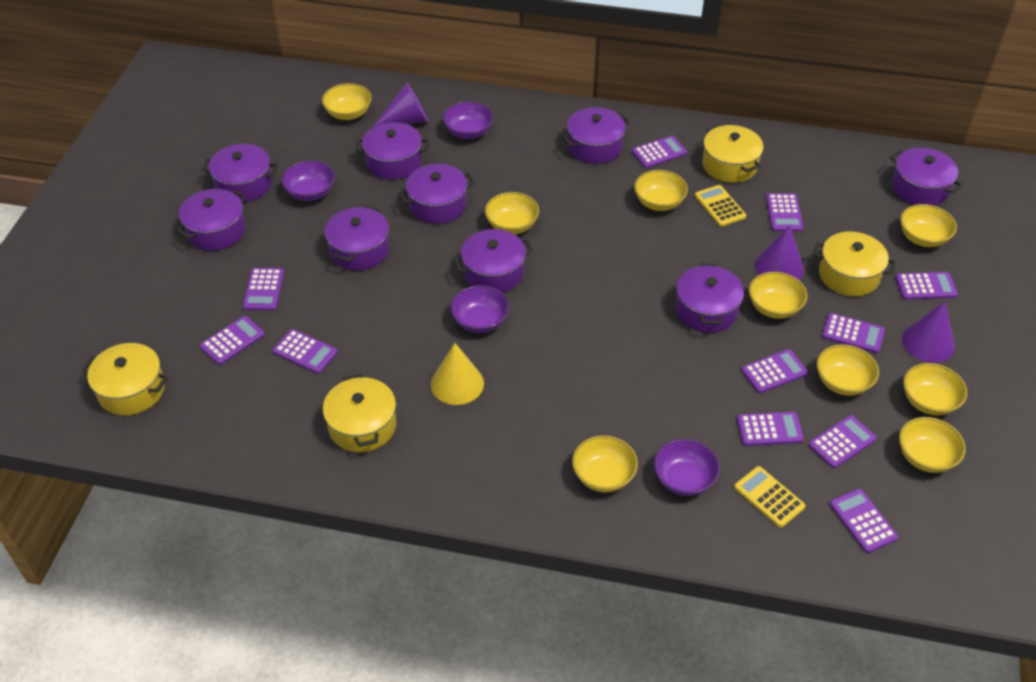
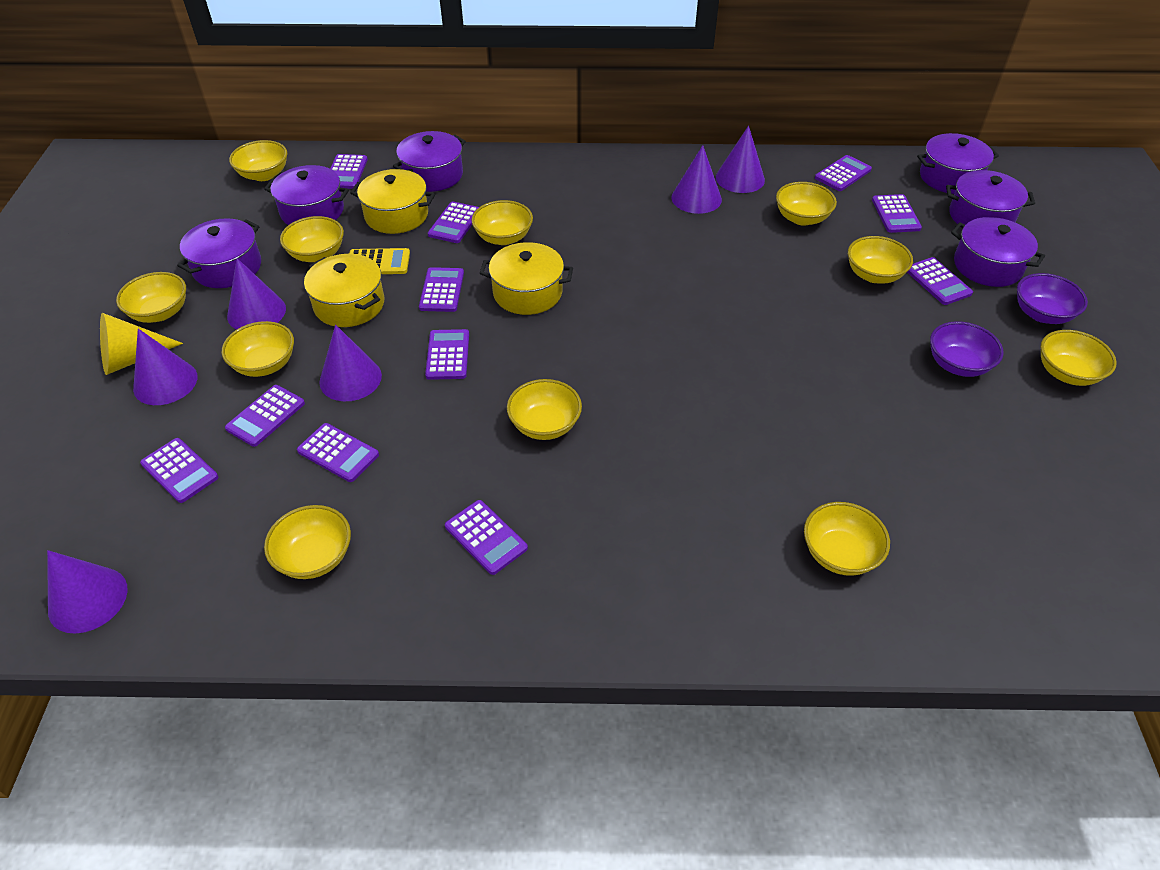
purple bowl: 4 -> 2
purple cone: 3 -> 6
purple pot: 9 -> 6
yellow bowl: 9 -> 11
yellow calculator: 2 -> 1
yellow pot: 4 -> 3

